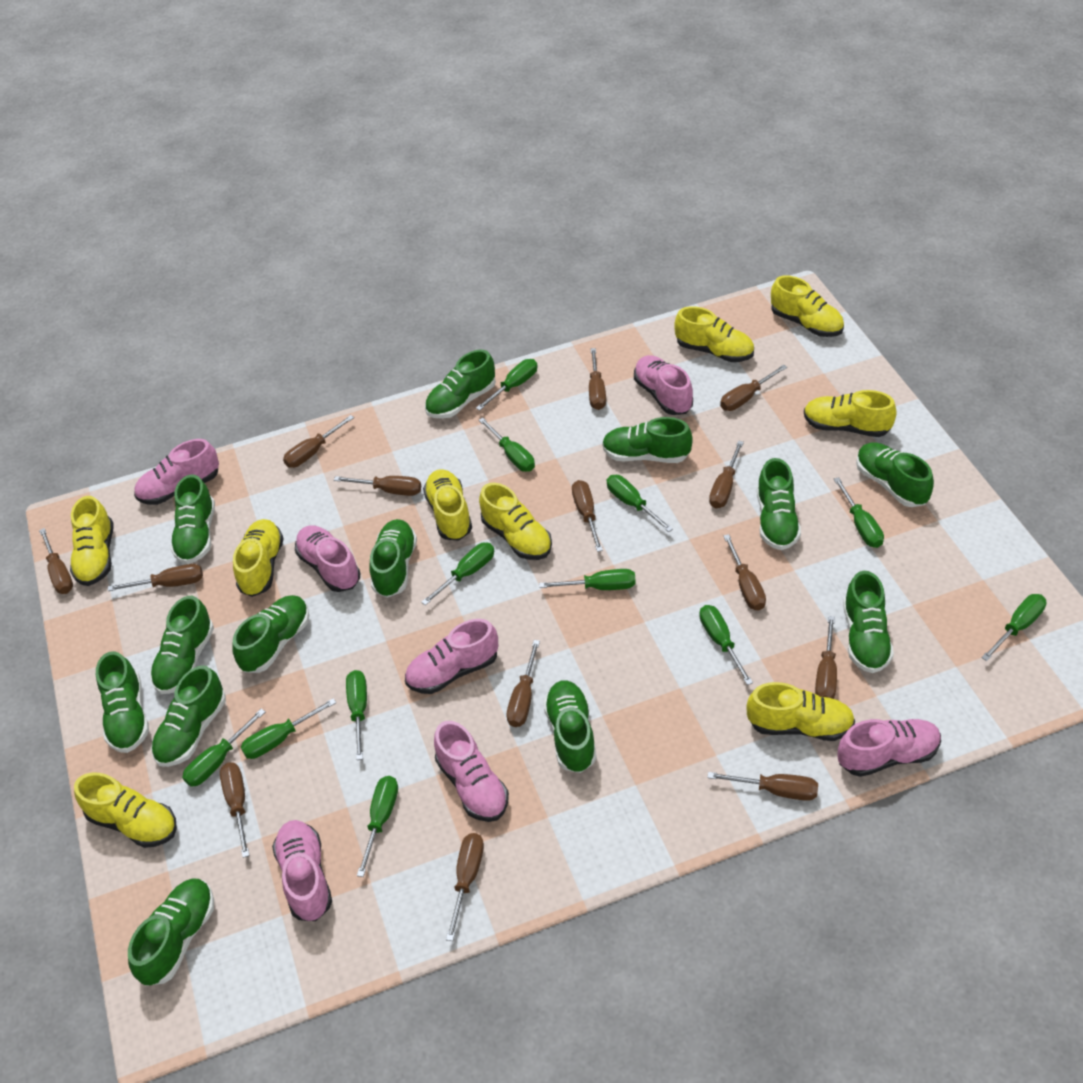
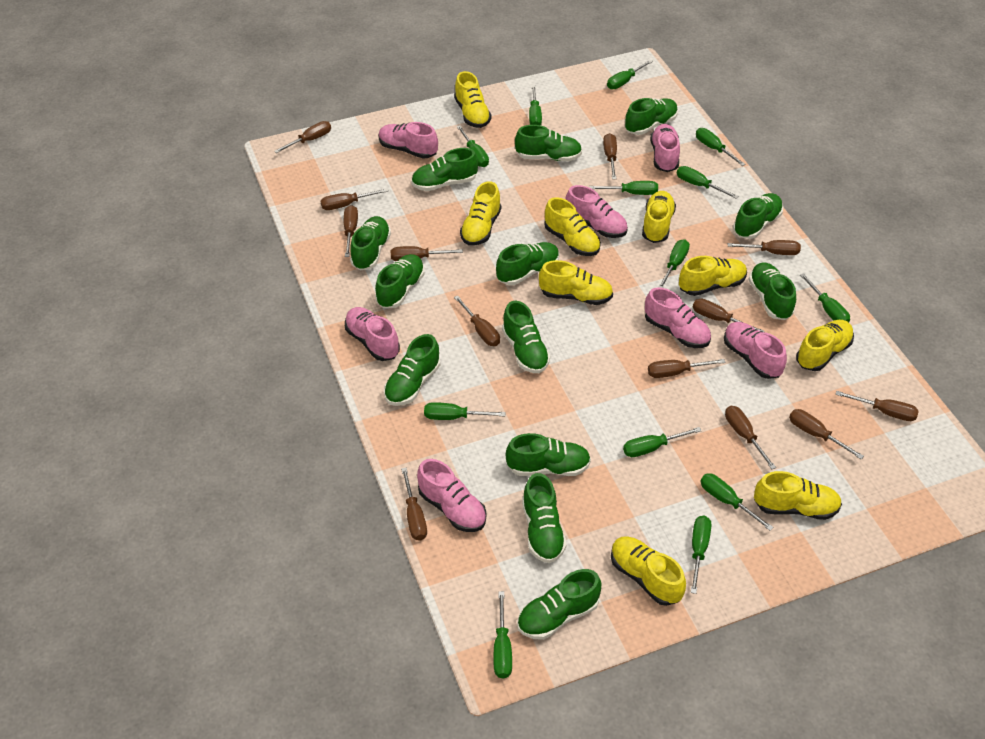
brown screwdriver: 14 -> 13
green screwdriver: 12 -> 13

